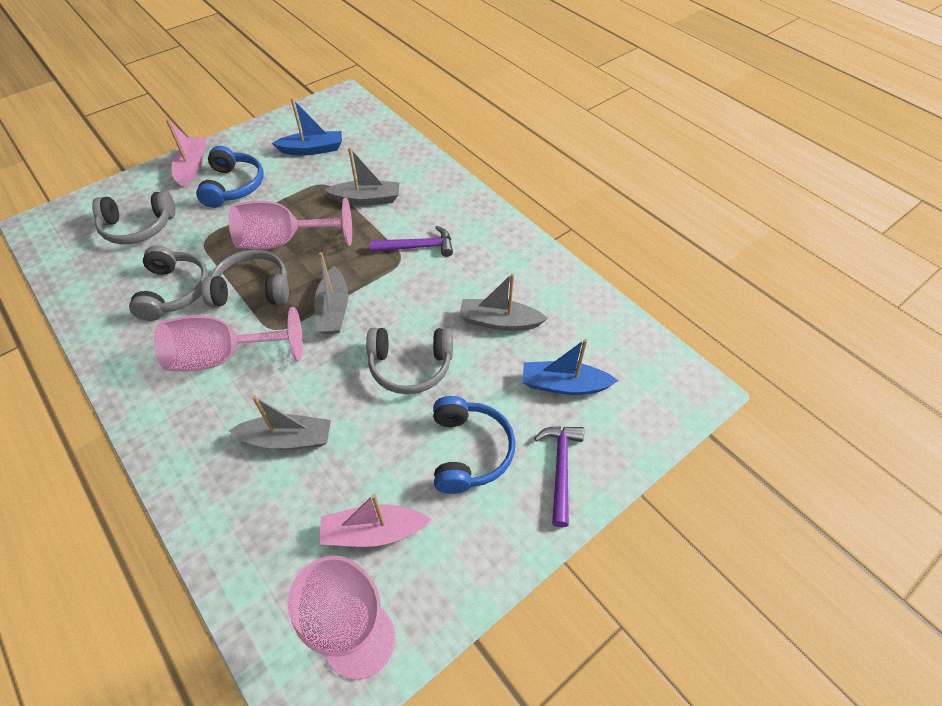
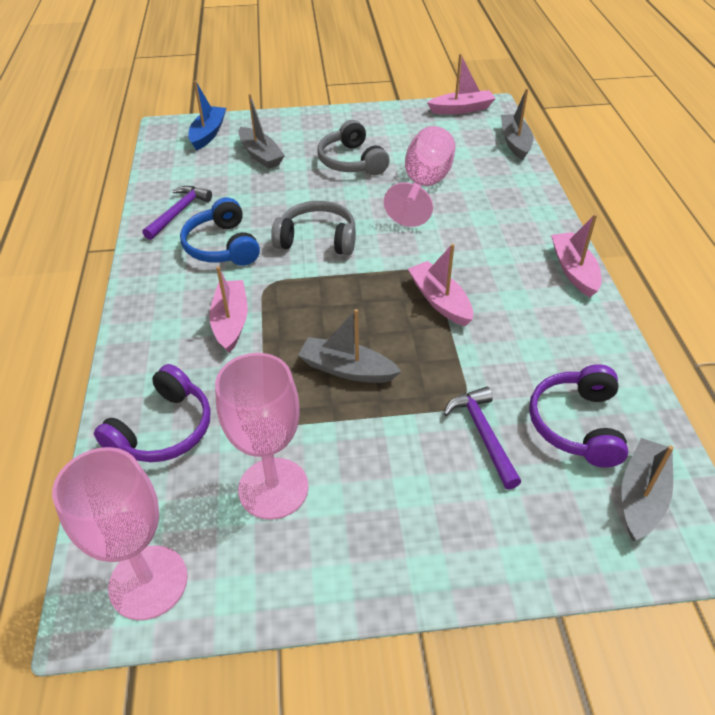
blue boat: 2 -> 1
blue headphones: 2 -> 1
grey headphones: 4 -> 2
pink boat: 2 -> 4
purple headphones: 0 -> 2

